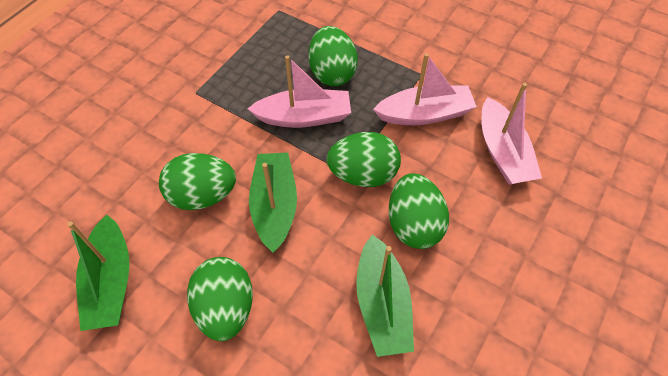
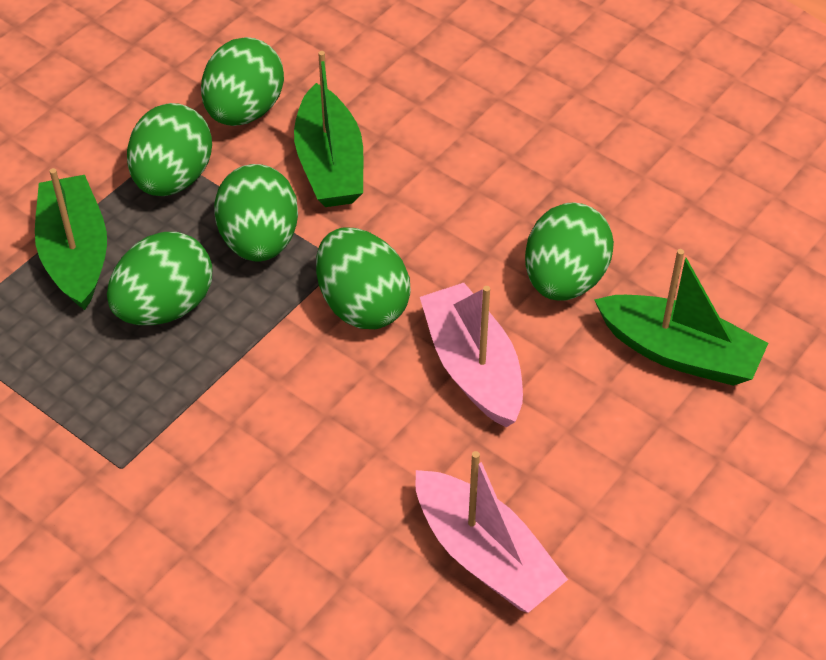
green egg: 5 -> 6
pink boat: 3 -> 2

